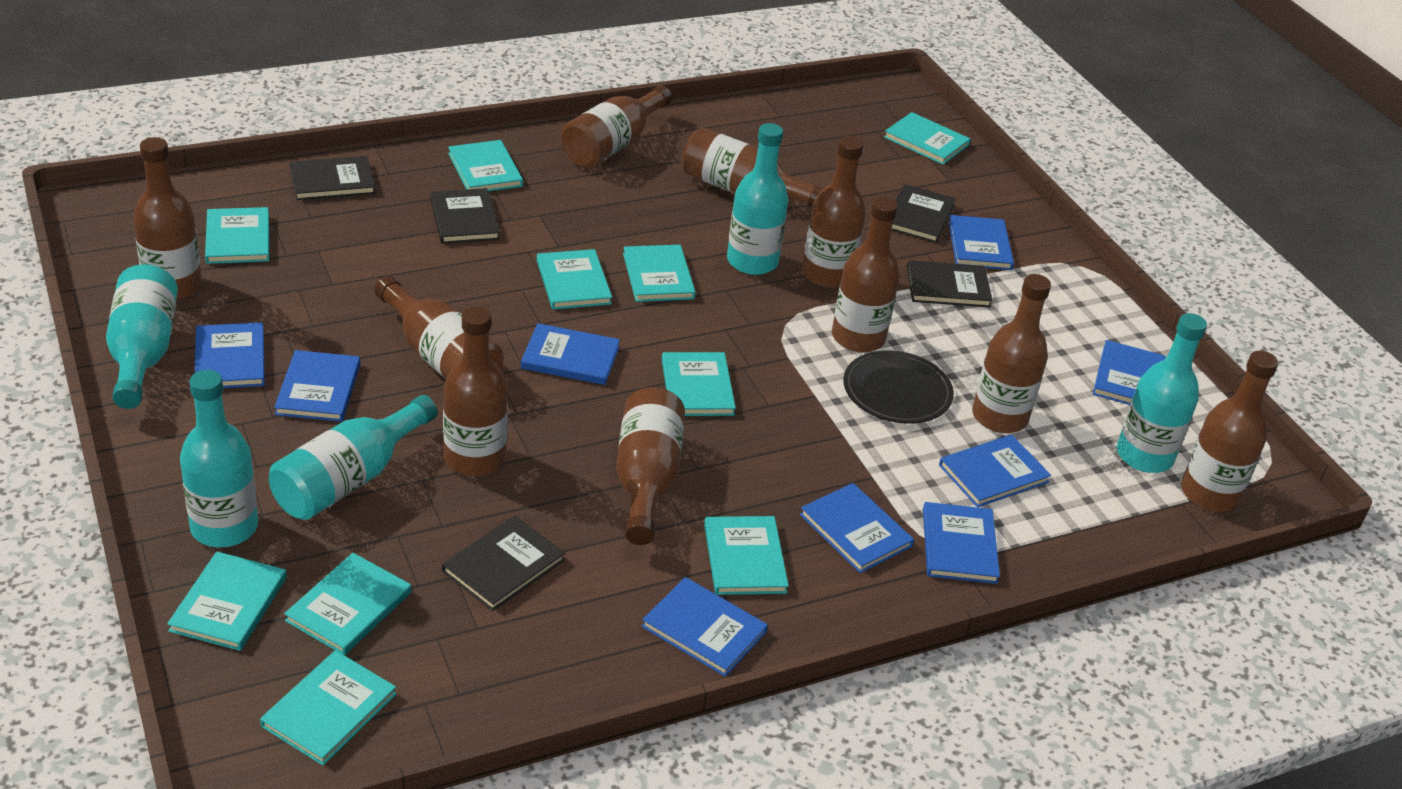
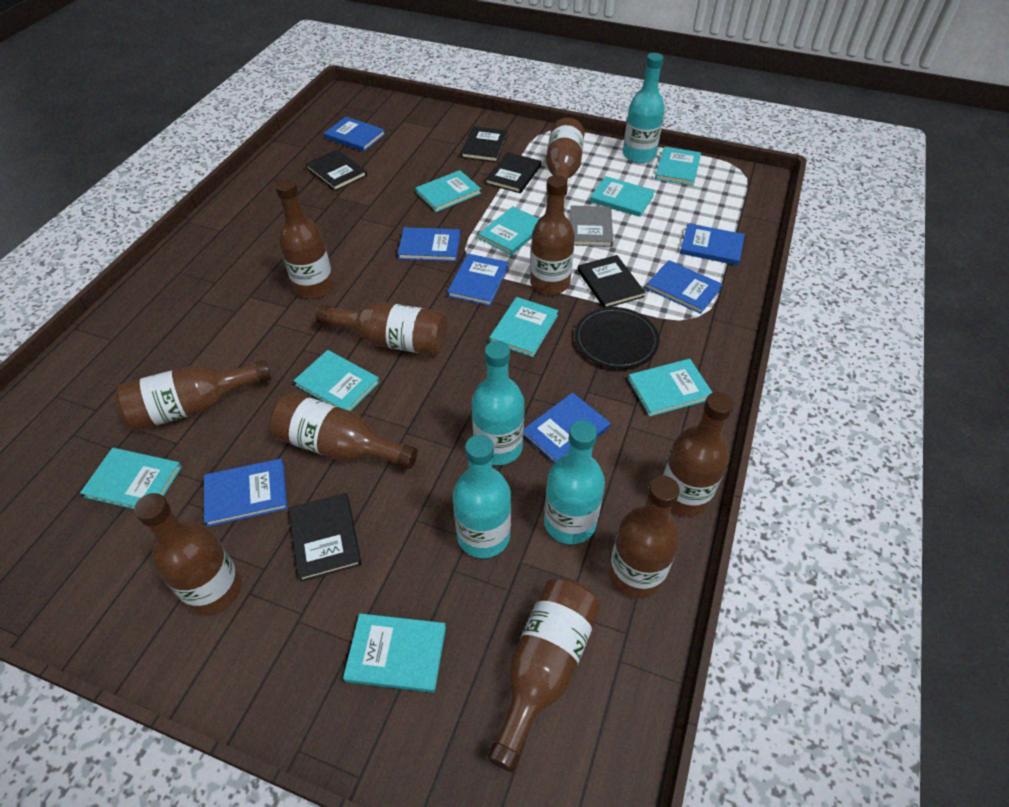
blue book: 9 -> 7
grey book: 0 -> 1
turquoise book: 10 -> 9
turquoise bottle: 5 -> 4

